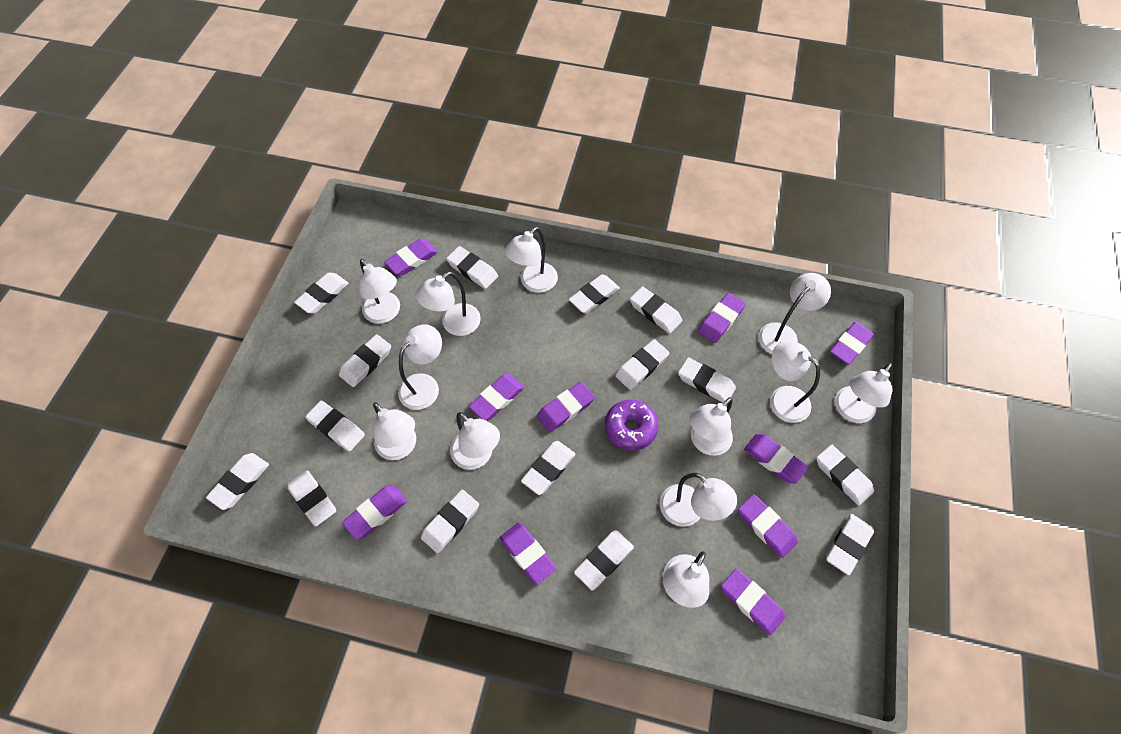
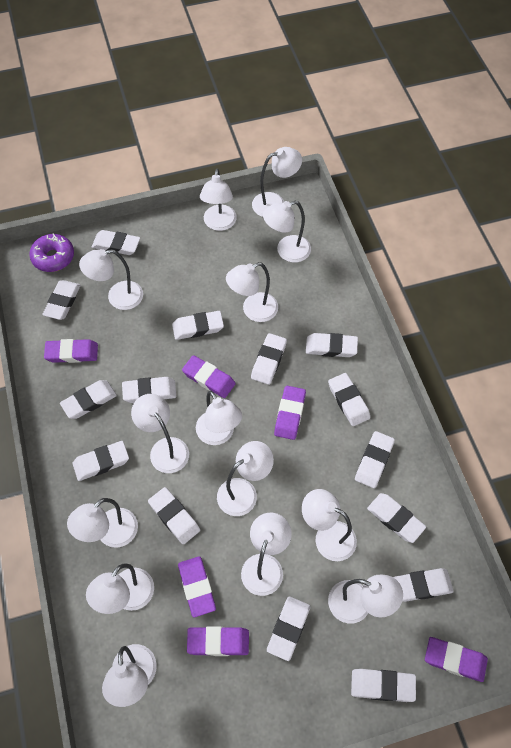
purple eraser: 10 -> 6
white lamp: 12 -> 14

